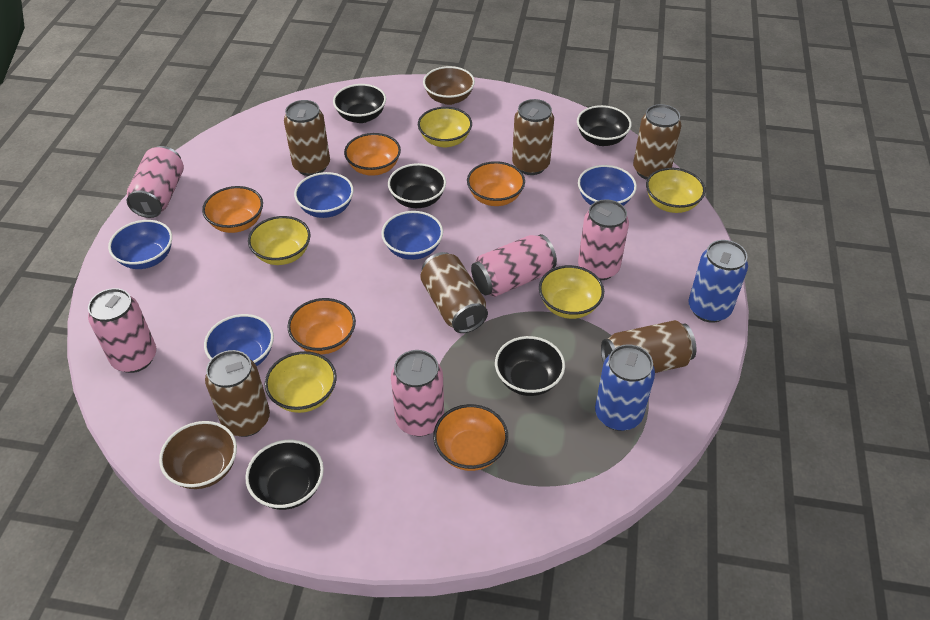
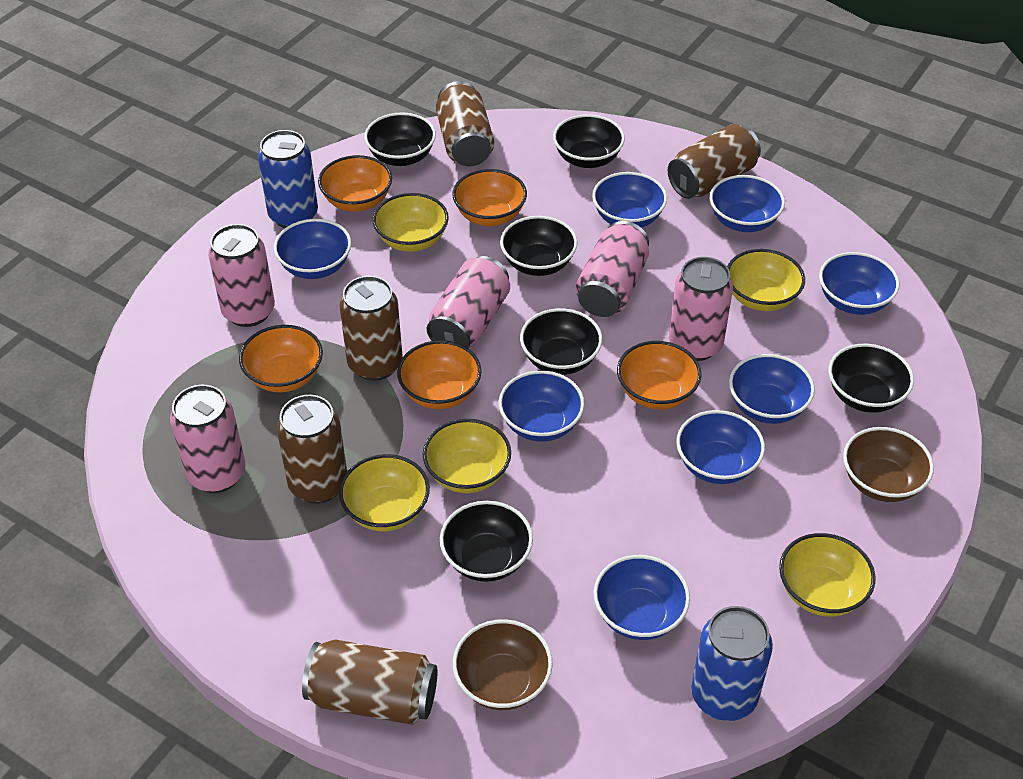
black bowl: 5 -> 6
blue bowl: 5 -> 8
brown can: 6 -> 5

